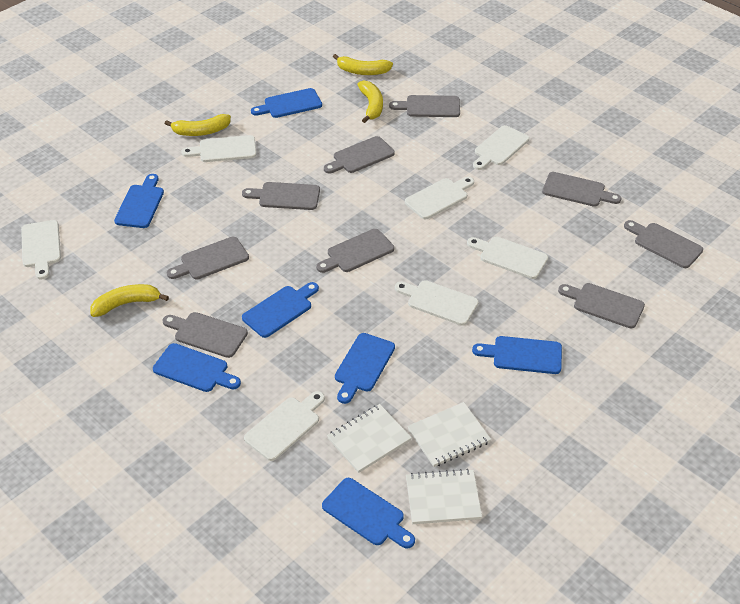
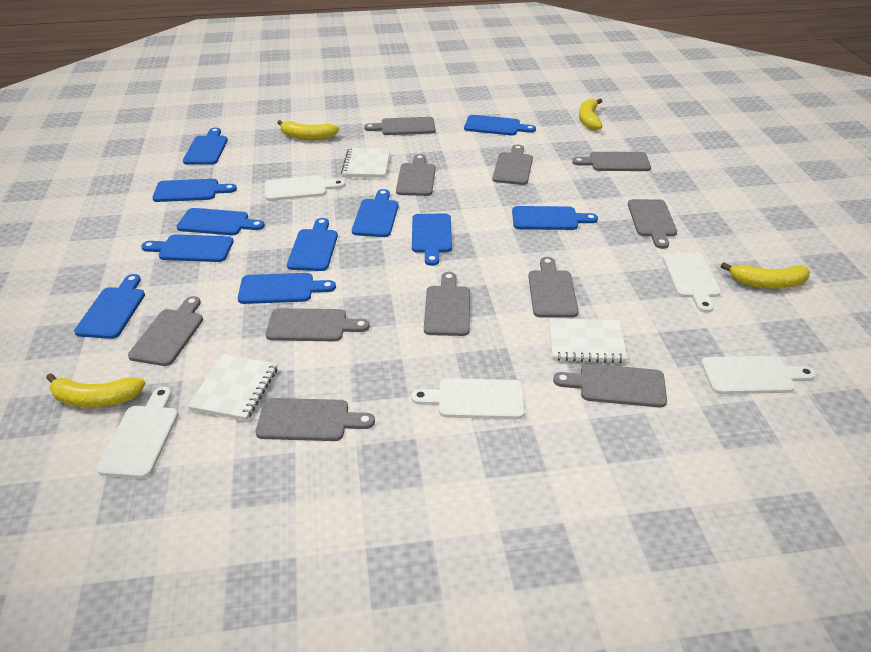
blue cutting board: 7 -> 11
grey cutting board: 9 -> 11
white cutting board: 7 -> 5

